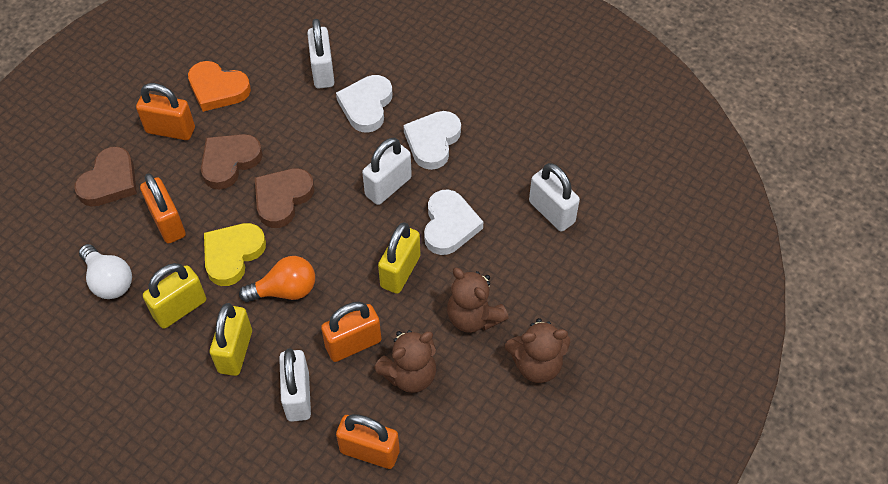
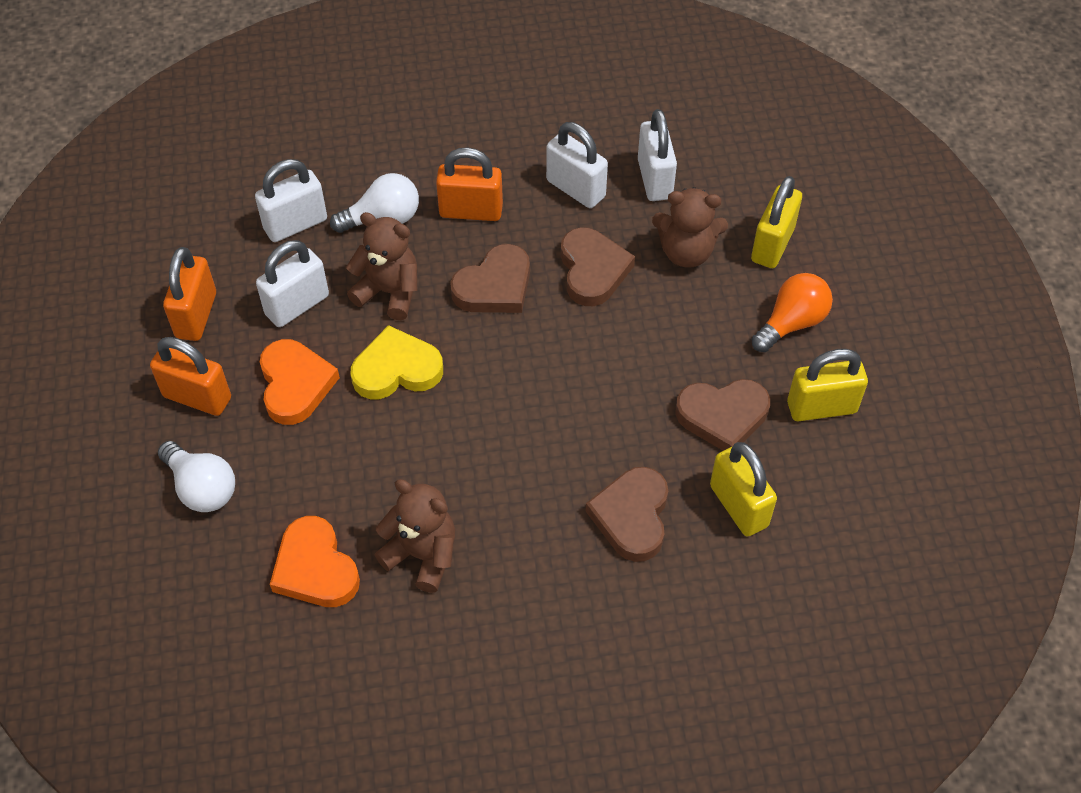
brown heart: 3 -> 4
orange heart: 1 -> 2
orange padlock: 4 -> 3
white heart: 3 -> 0
white light bulb: 1 -> 2

